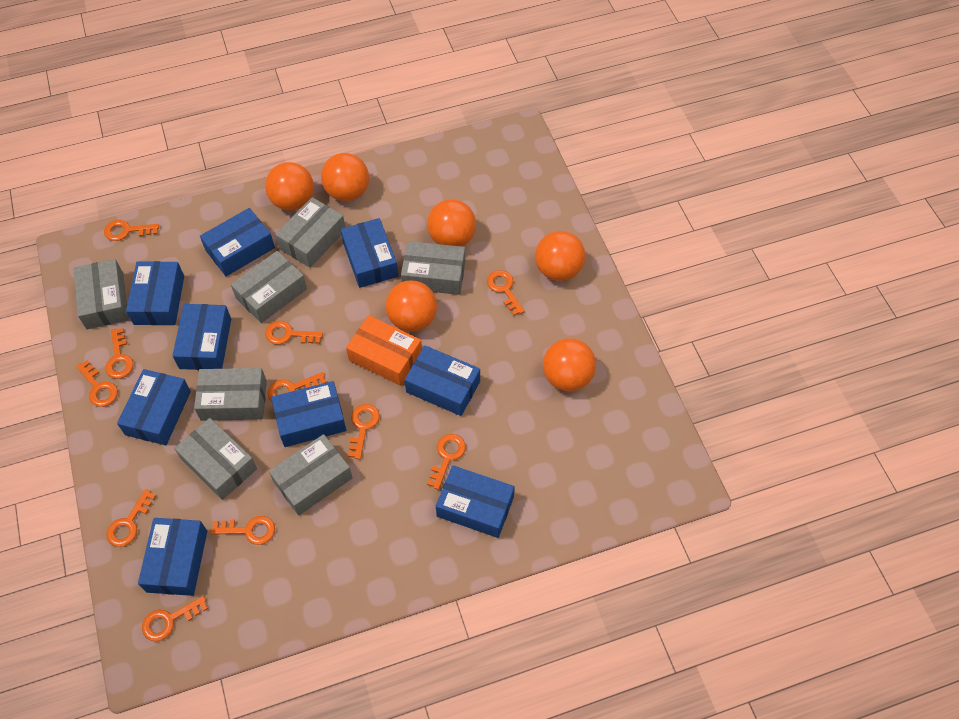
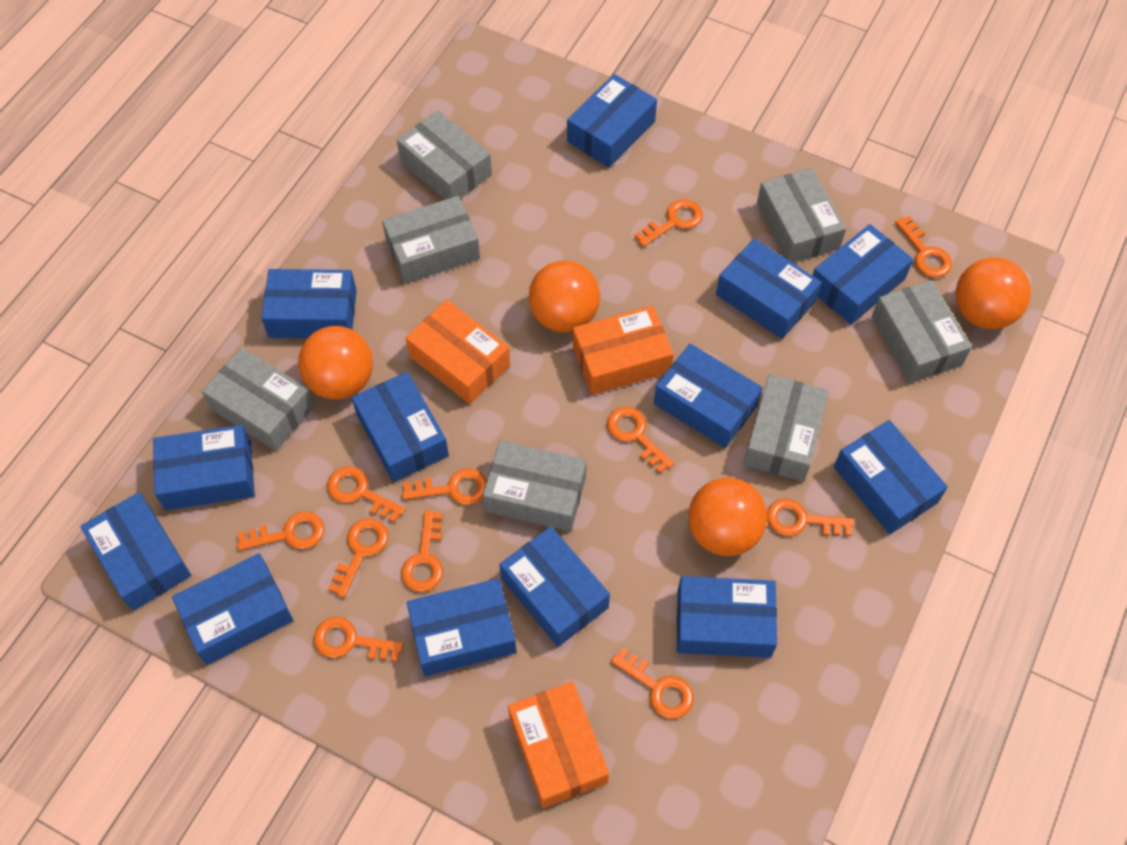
blue box: 9 -> 13
orange ball: 6 -> 4
orange box: 1 -> 3

